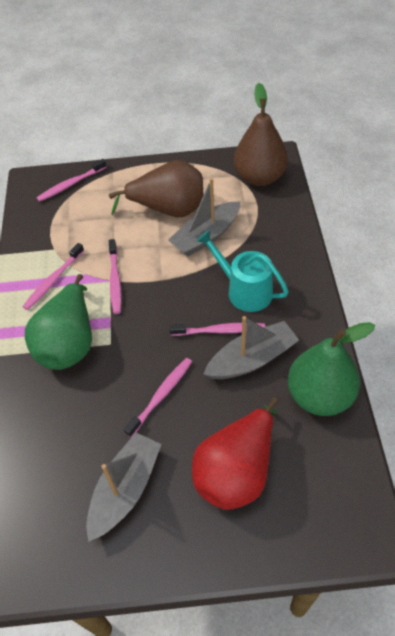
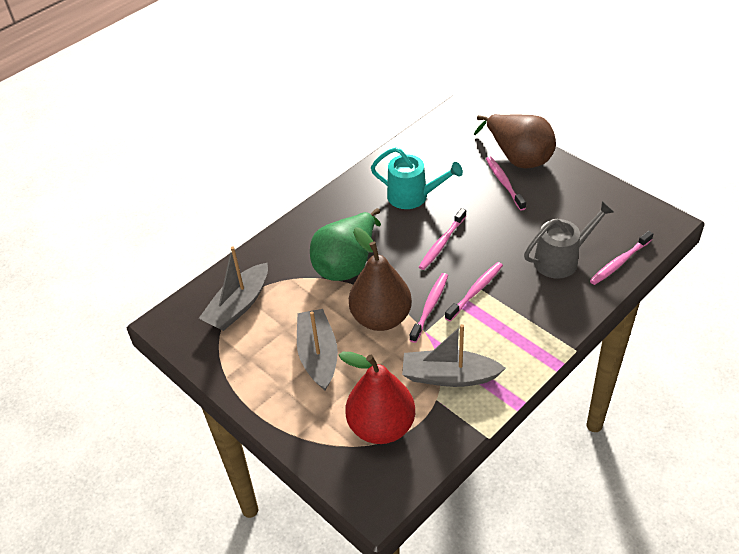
green pear: 2 -> 1
grey watering can: 0 -> 1

